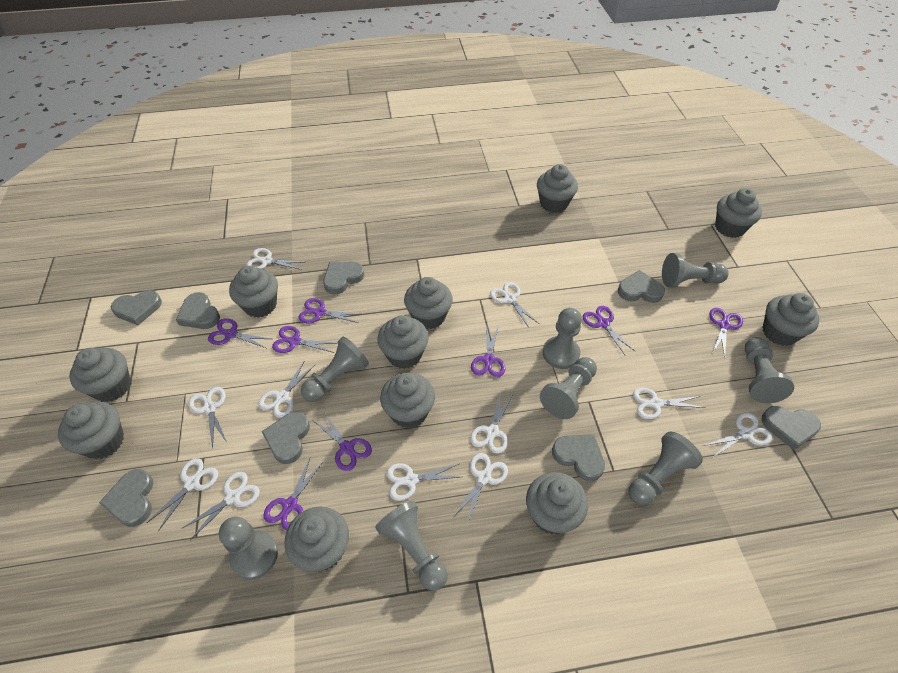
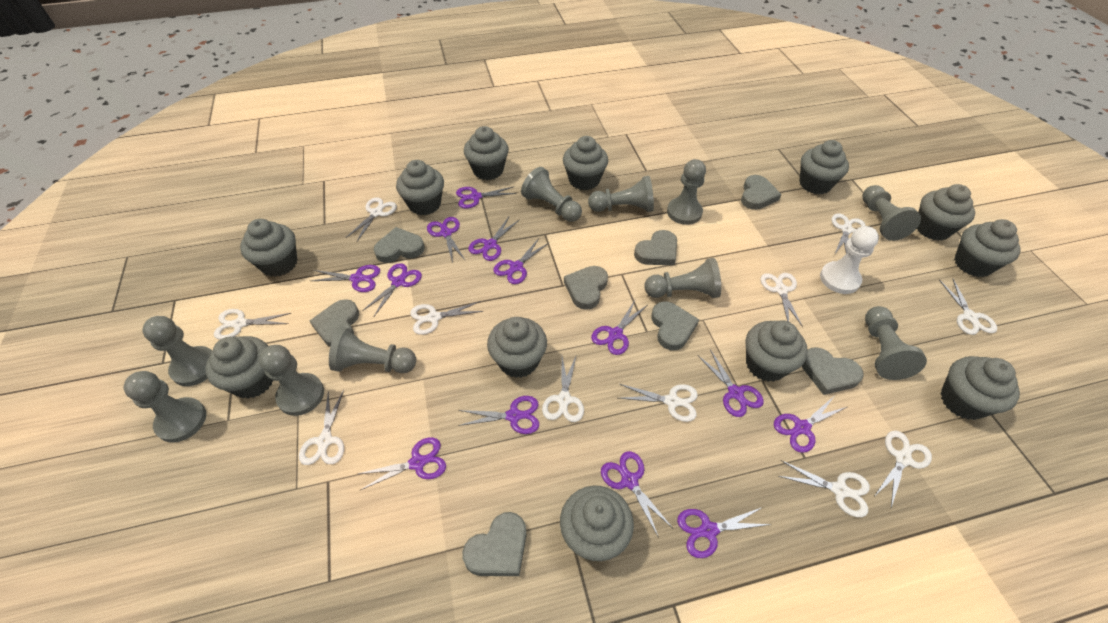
grey cupcake: 11 -> 12
grey pawn: 8 -> 10
purple scissors: 8 -> 13
white pawn: 0 -> 1

